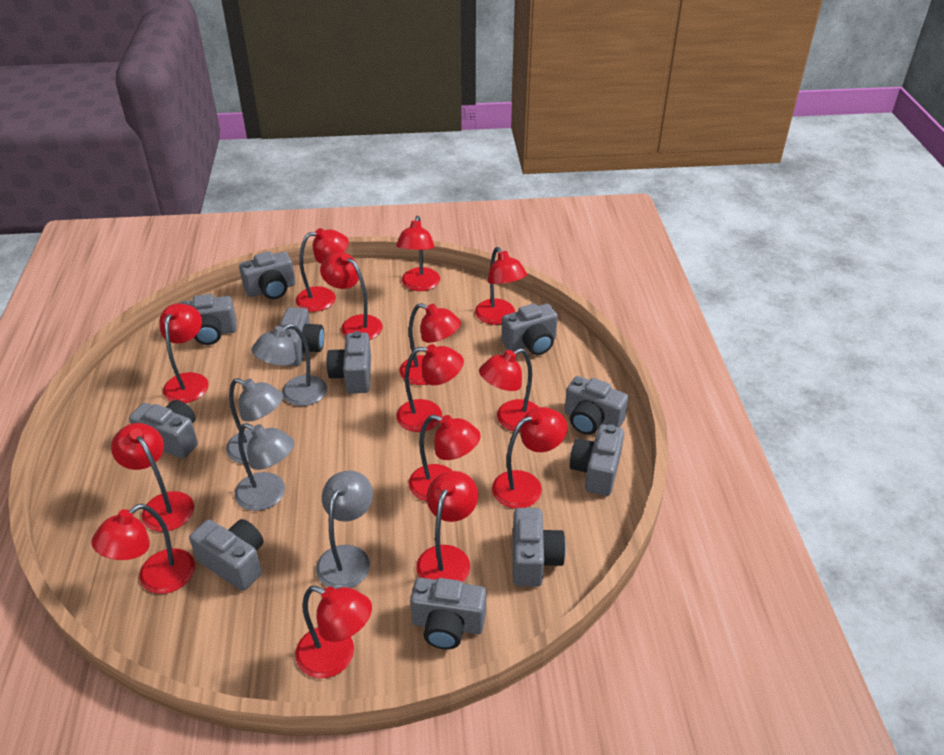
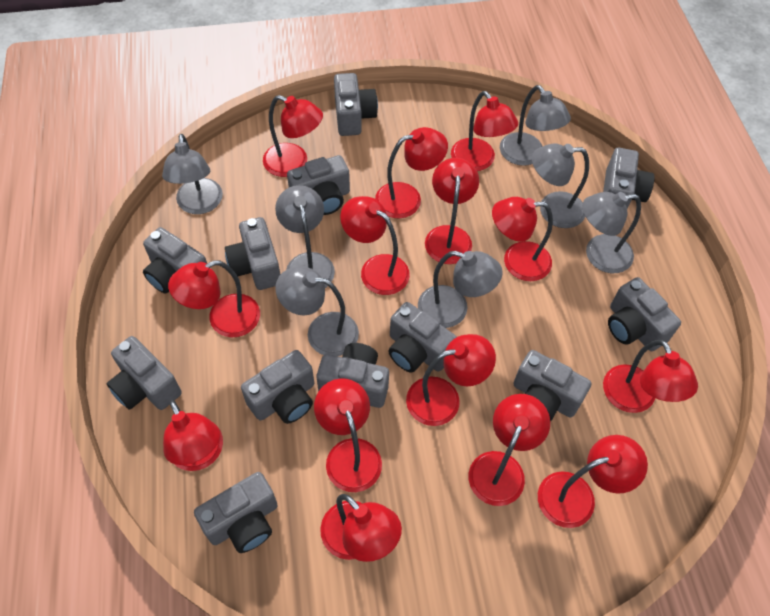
grey camera: 11 -> 12
grey lamp: 4 -> 7

